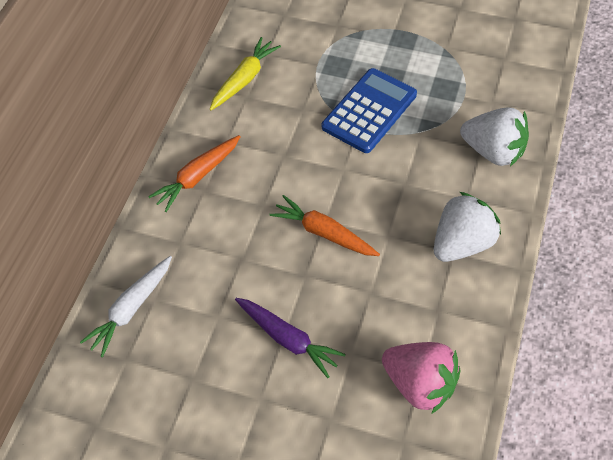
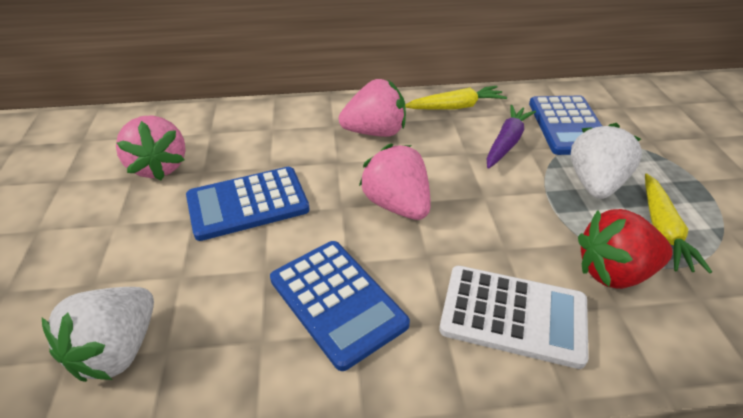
blue calculator: 1 -> 3
orange carrot: 2 -> 0
pink strawberry: 1 -> 3
red strawberry: 0 -> 1
white calculator: 0 -> 1
white carrot: 1 -> 0
yellow carrot: 1 -> 2

